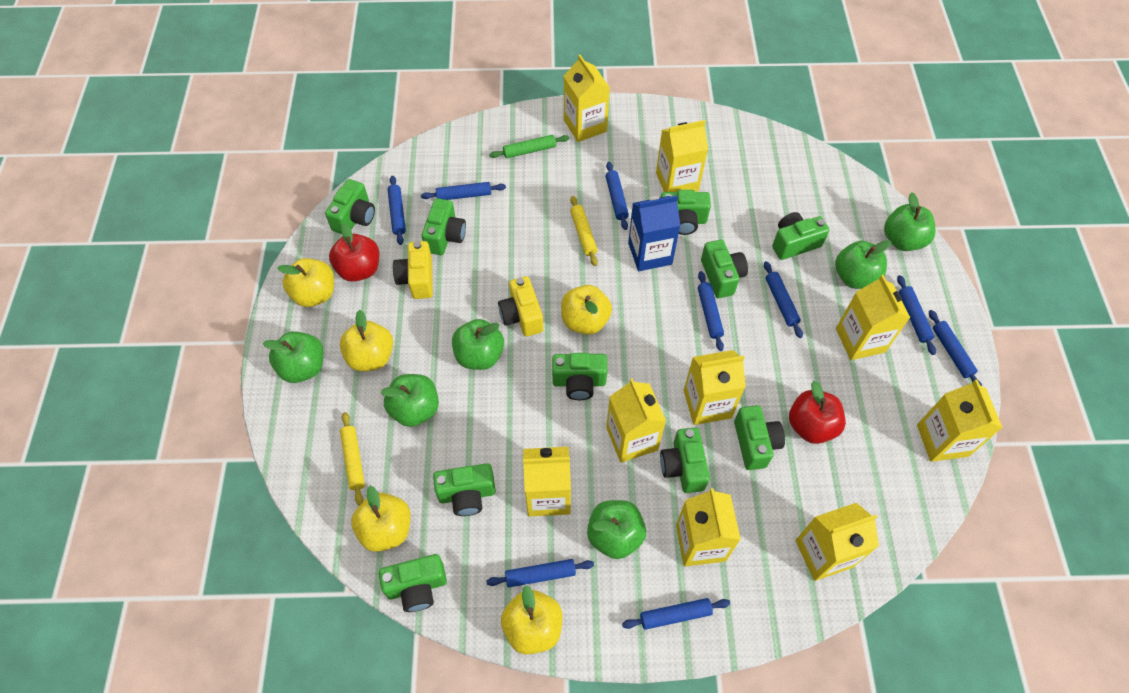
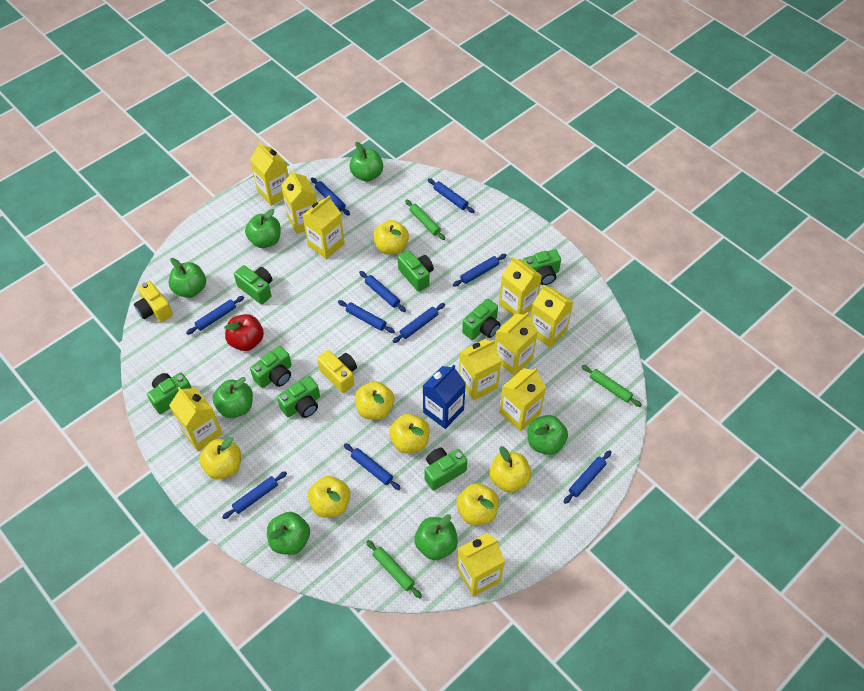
blue rolling pin: 9 -> 10
green apple: 6 -> 7
green camera: 10 -> 8
green rolling pin: 1 -> 3
red apple: 2 -> 1
yellow apple: 5 -> 7
yellow carton: 9 -> 10
yellow rolling pin: 2 -> 0

